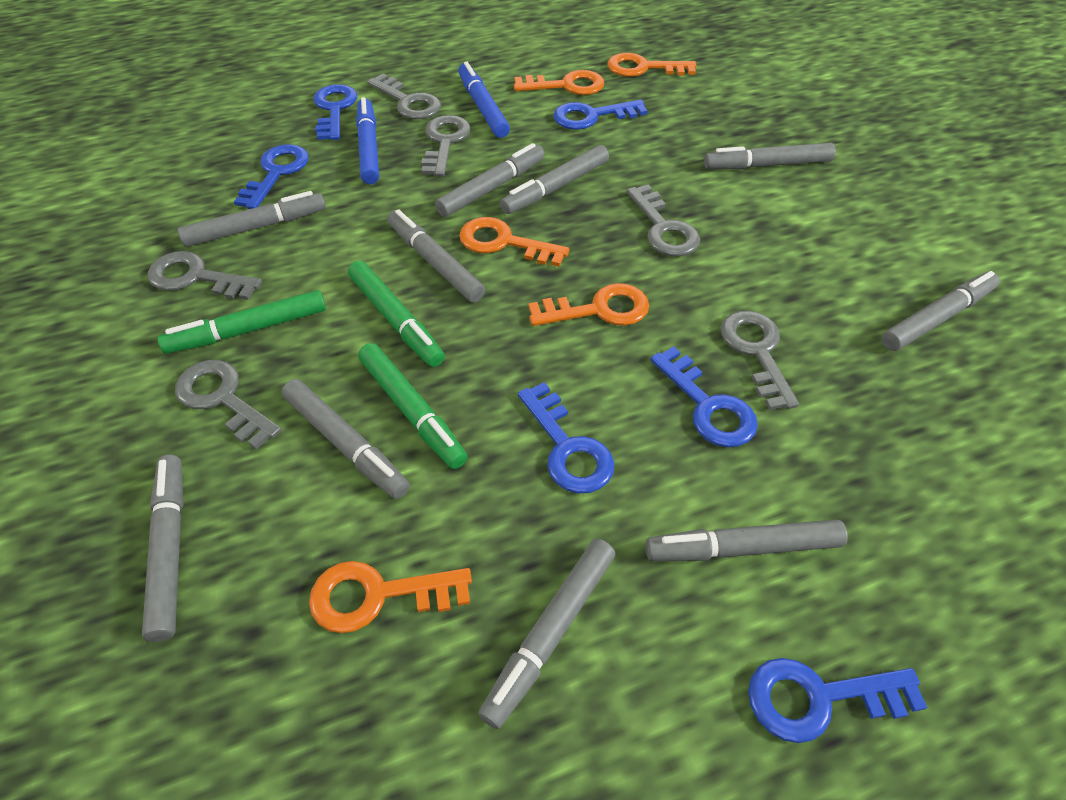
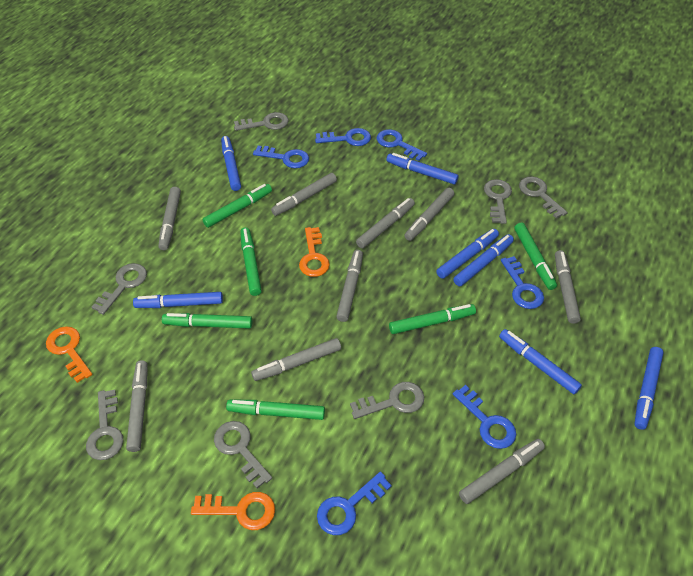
blue marker: 2 -> 7
green marker: 3 -> 6
grey key: 6 -> 7
grey marker: 10 -> 9
orange key: 5 -> 3

